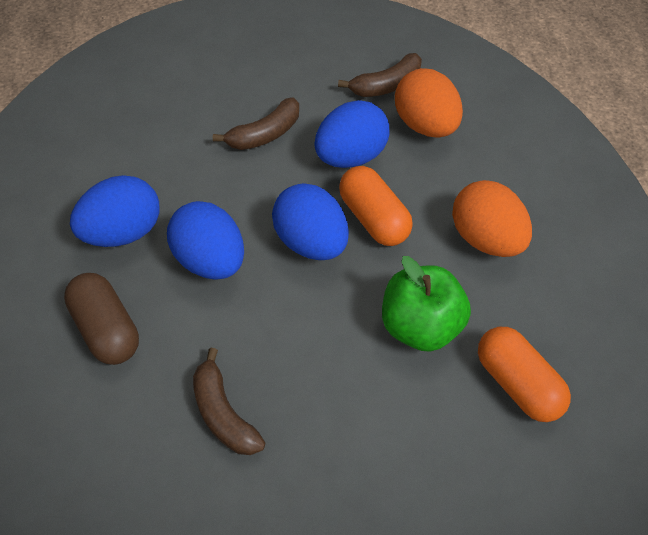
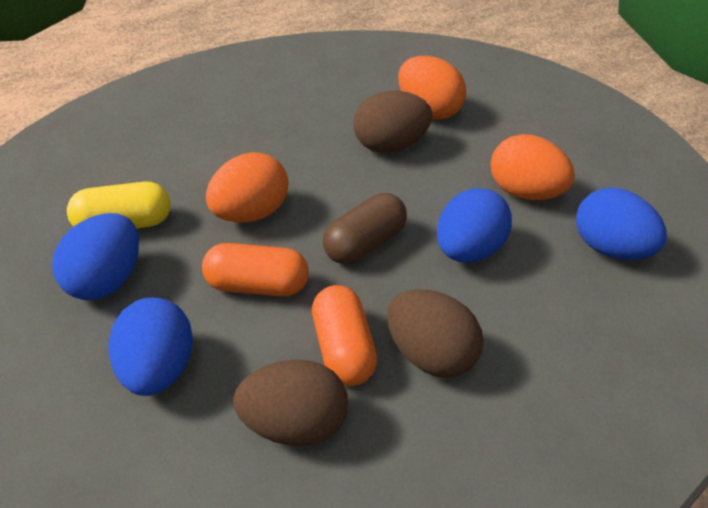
brown banana: 3 -> 0
brown egg: 0 -> 3
green apple: 1 -> 0
orange egg: 2 -> 3
yellow capsule: 0 -> 1

